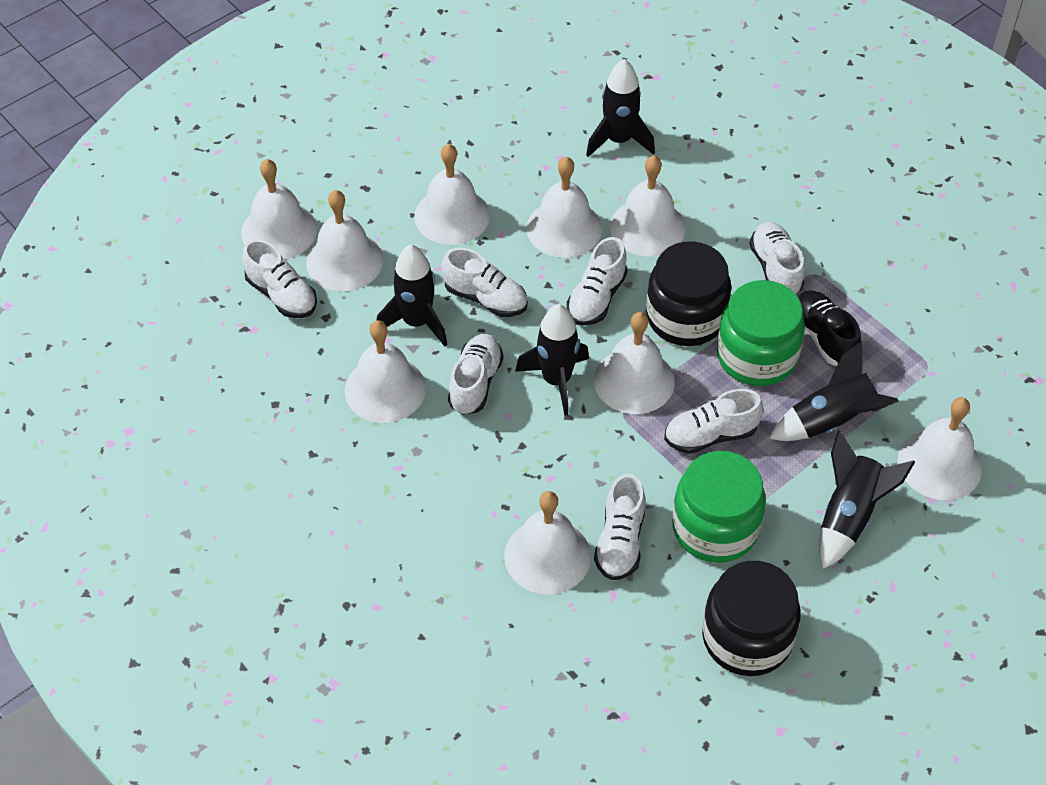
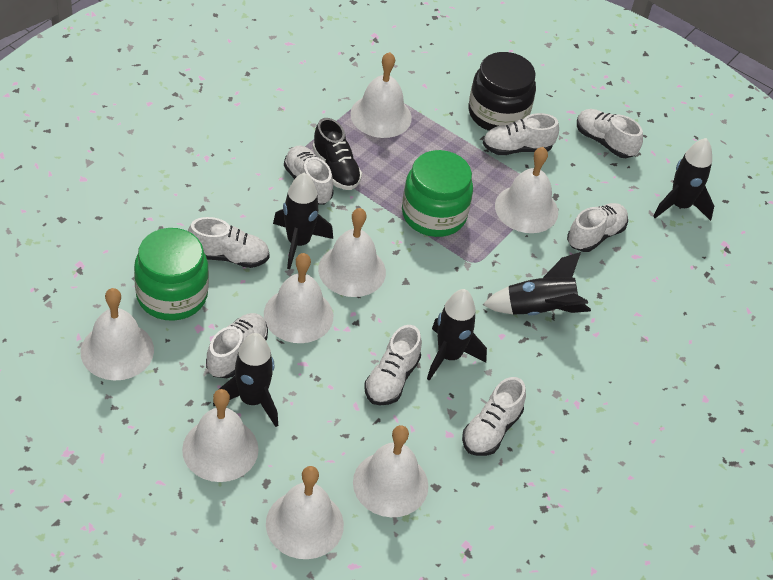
black jar: 2 -> 1
white bell: 9 -> 8
white shoe: 7 -> 8

